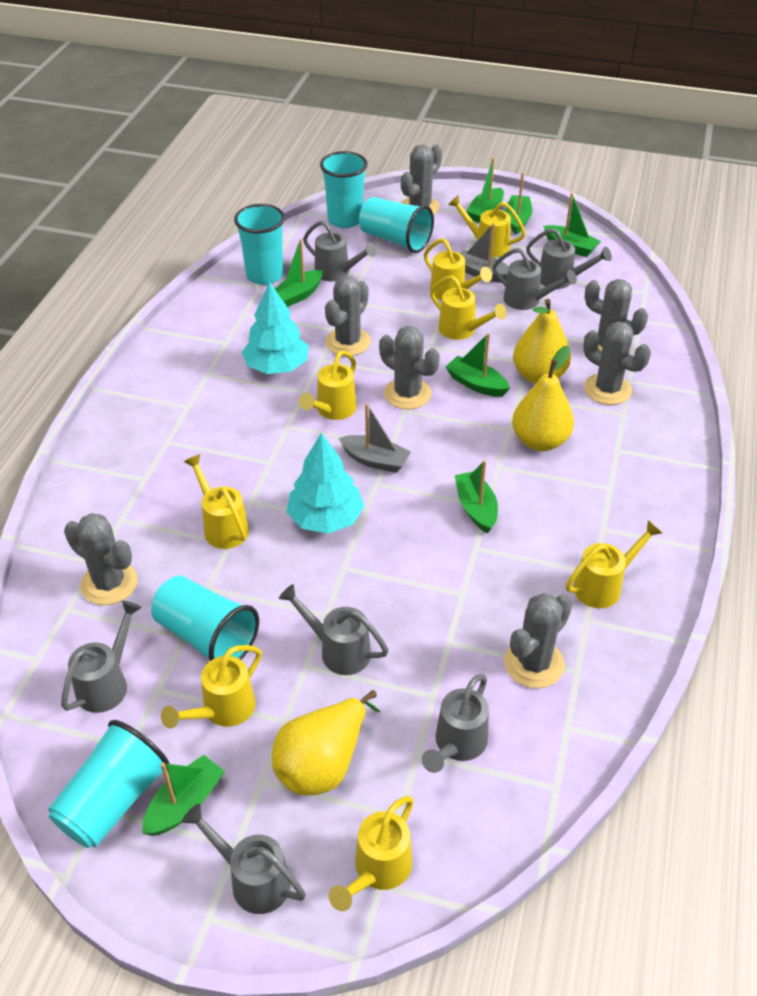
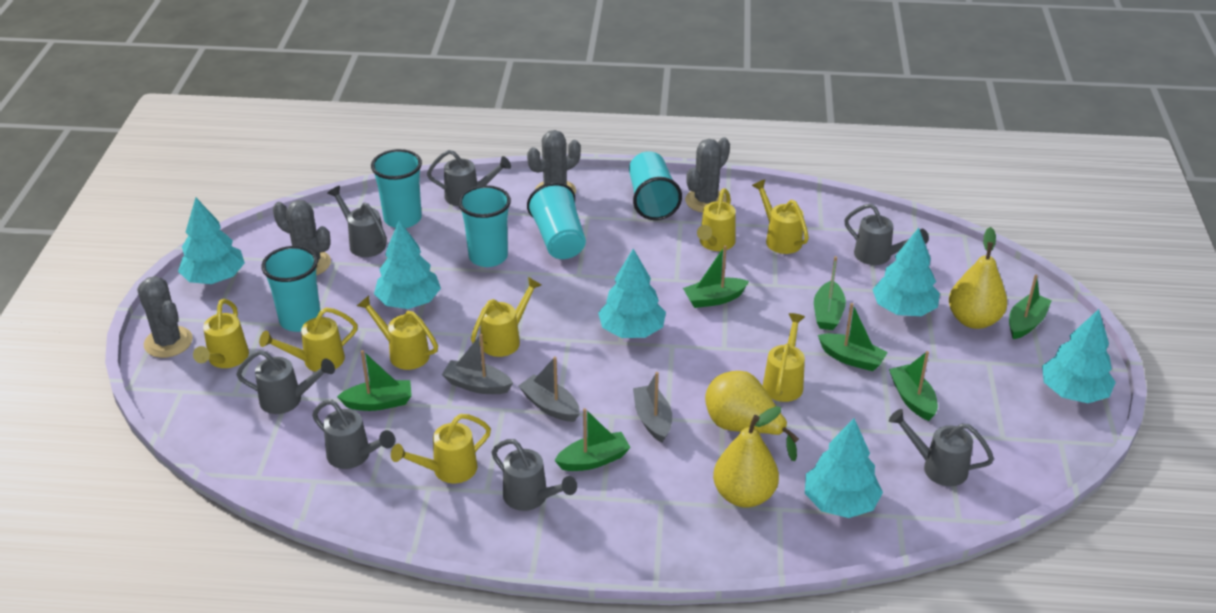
grey boat: 2 -> 3
grey cactus: 7 -> 4
turquoise tree: 2 -> 6

